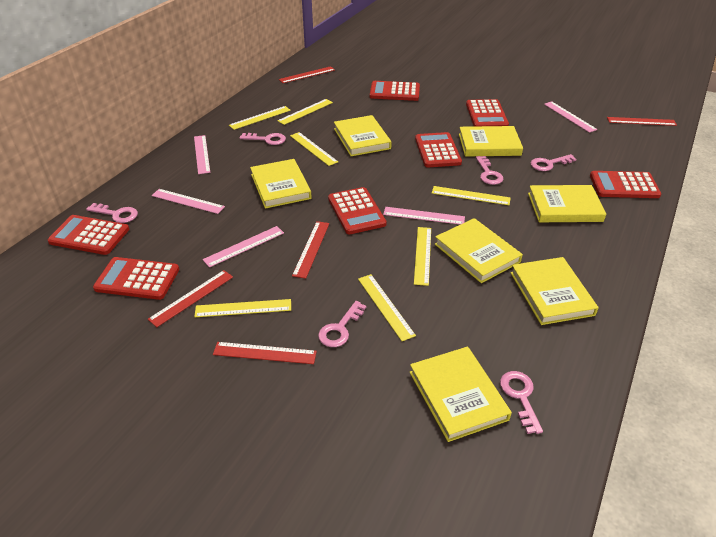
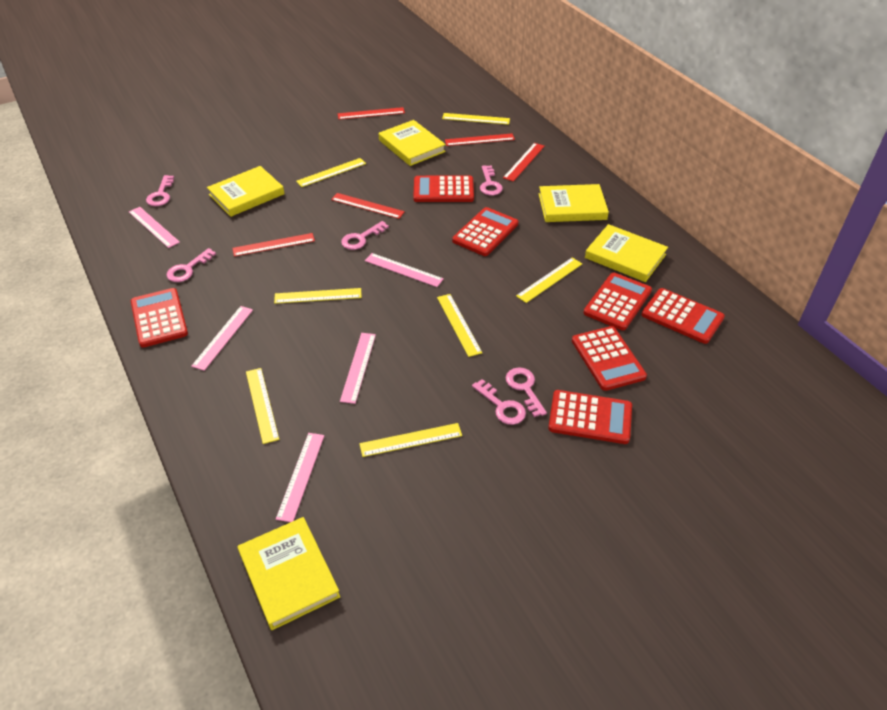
yellow book: 7 -> 5

